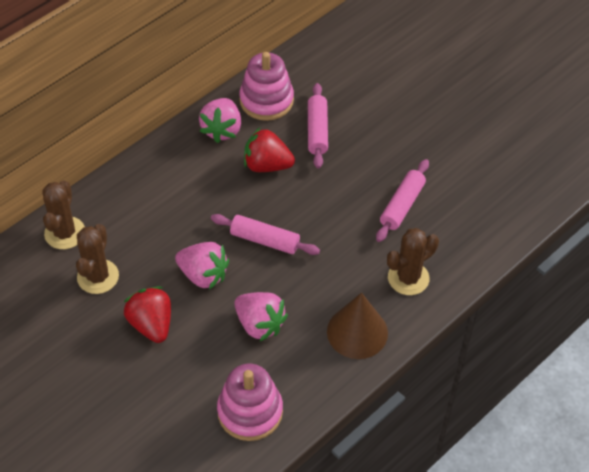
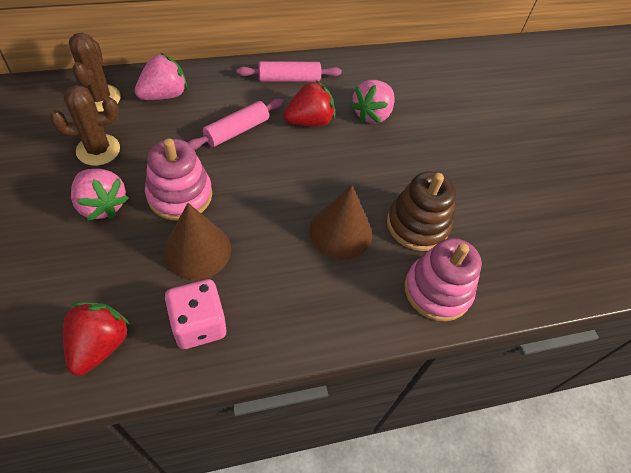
brown cactus: 3 -> 2
brown cone: 1 -> 2
brown stacking toy: 0 -> 1
pink dice: 0 -> 1
pink rolling pin: 3 -> 2

